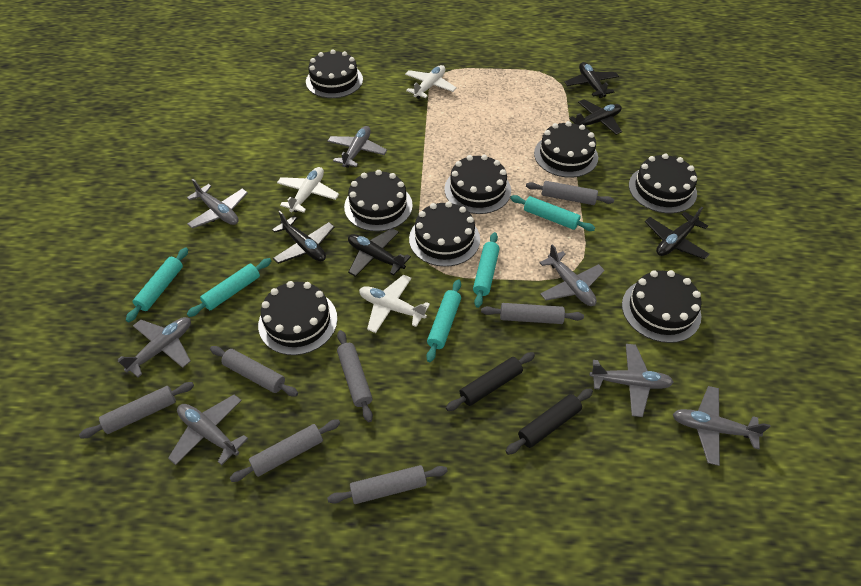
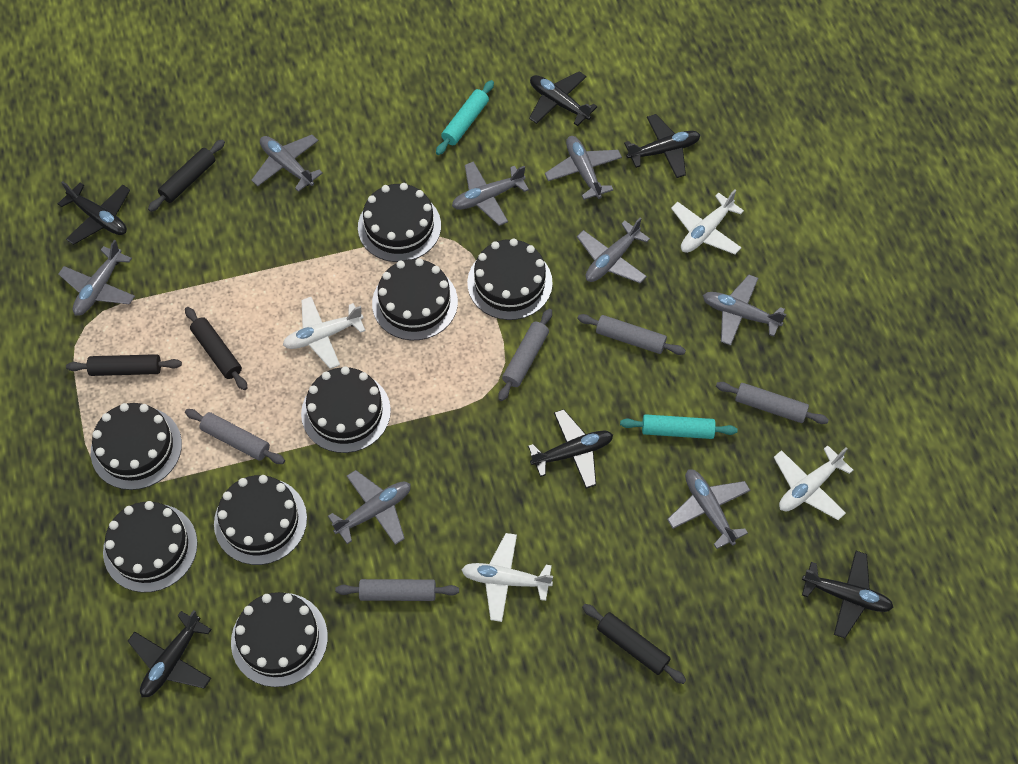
black plane: 5 -> 6
black rolling pin: 2 -> 4
grey plane: 7 -> 8
grey rolling pin: 7 -> 5
turquoise rolling pin: 5 -> 2
white plane: 3 -> 4

